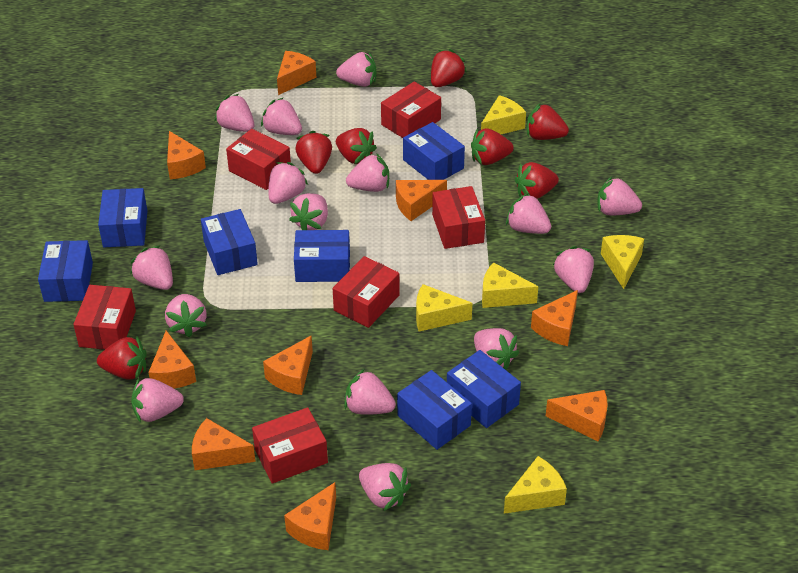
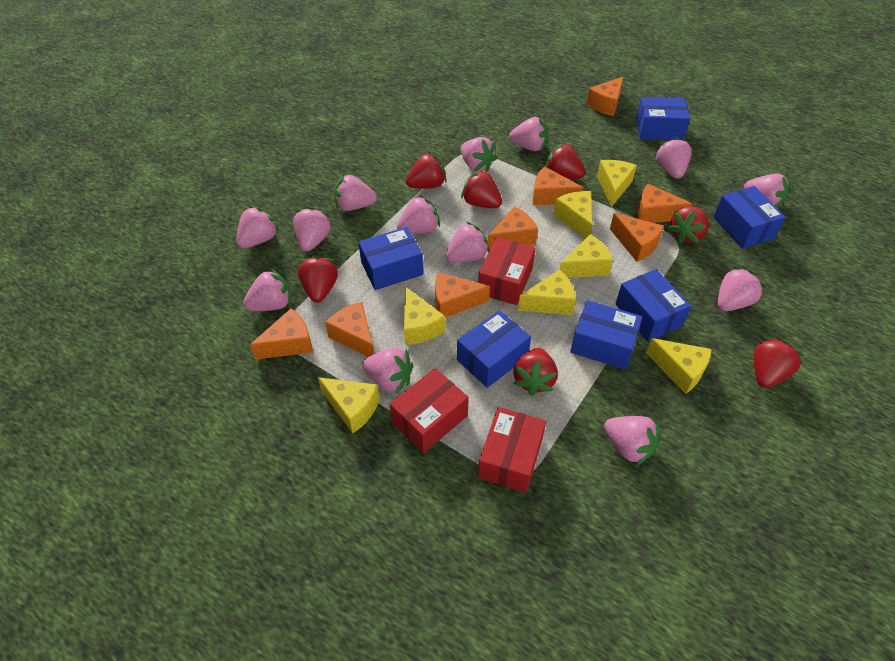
blue box: 7 -> 6
orange cheese: 9 -> 8
pink strawberry: 15 -> 13
red box: 6 -> 3
yellow cheese: 5 -> 7

